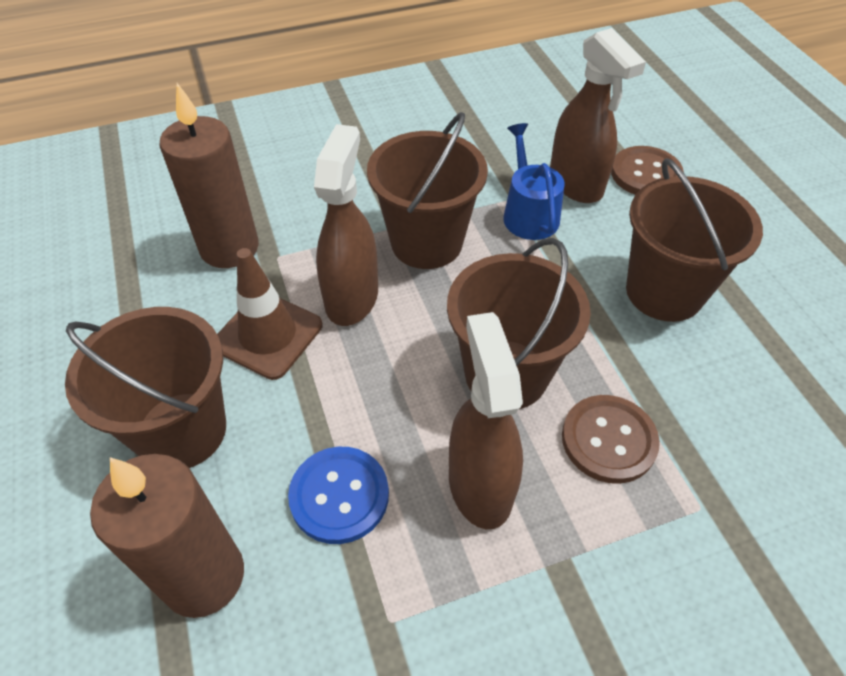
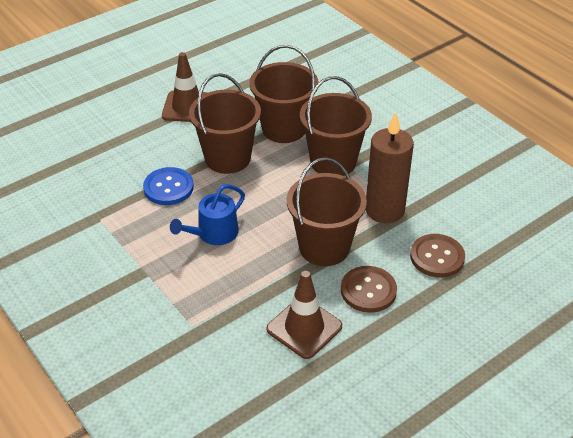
brown candle: 2 -> 1
brown spray bottle: 3 -> 0
brown traffic cone: 1 -> 2

